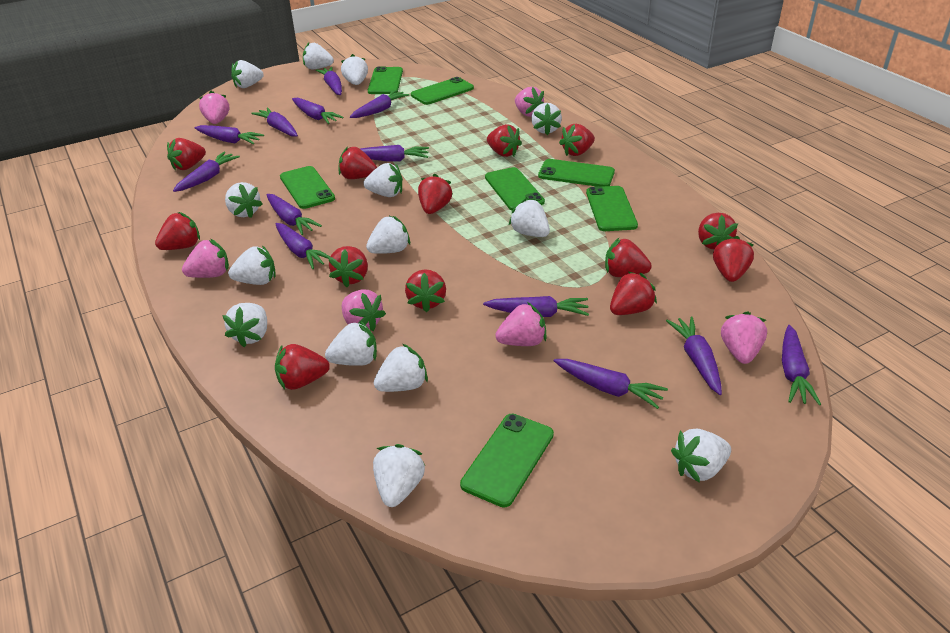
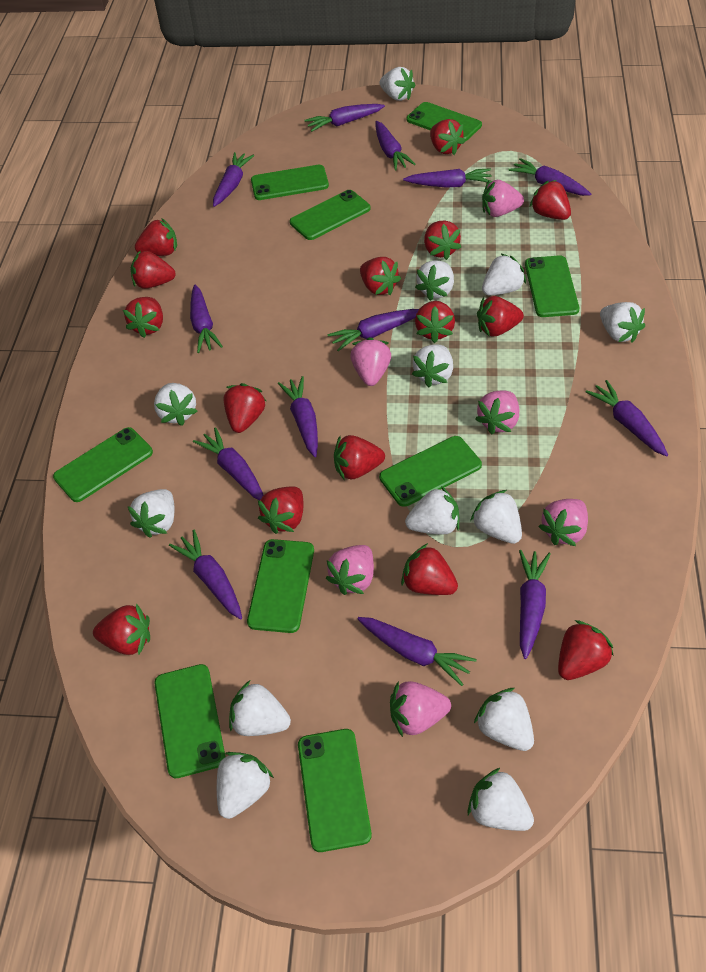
green phone: 7 -> 9
red strawberry: 13 -> 15
white strawberry: 14 -> 13

